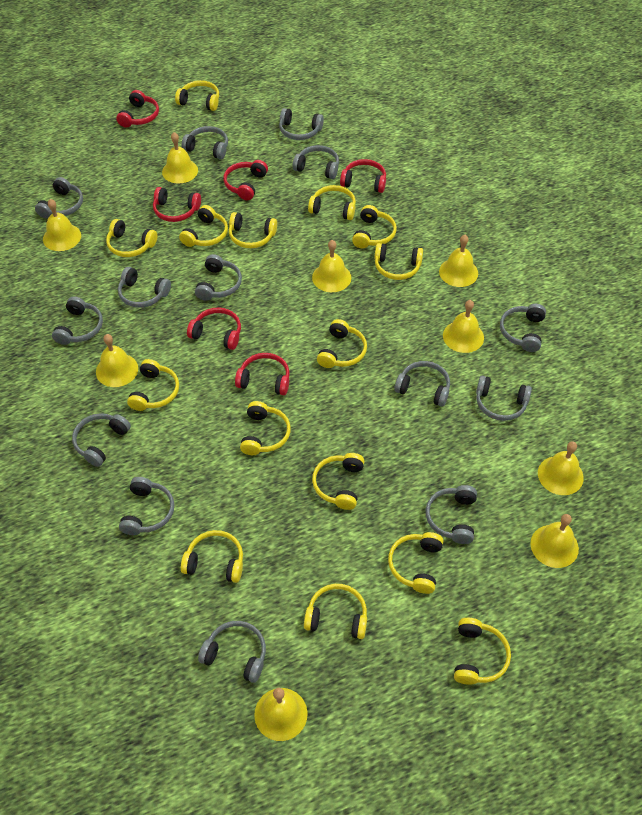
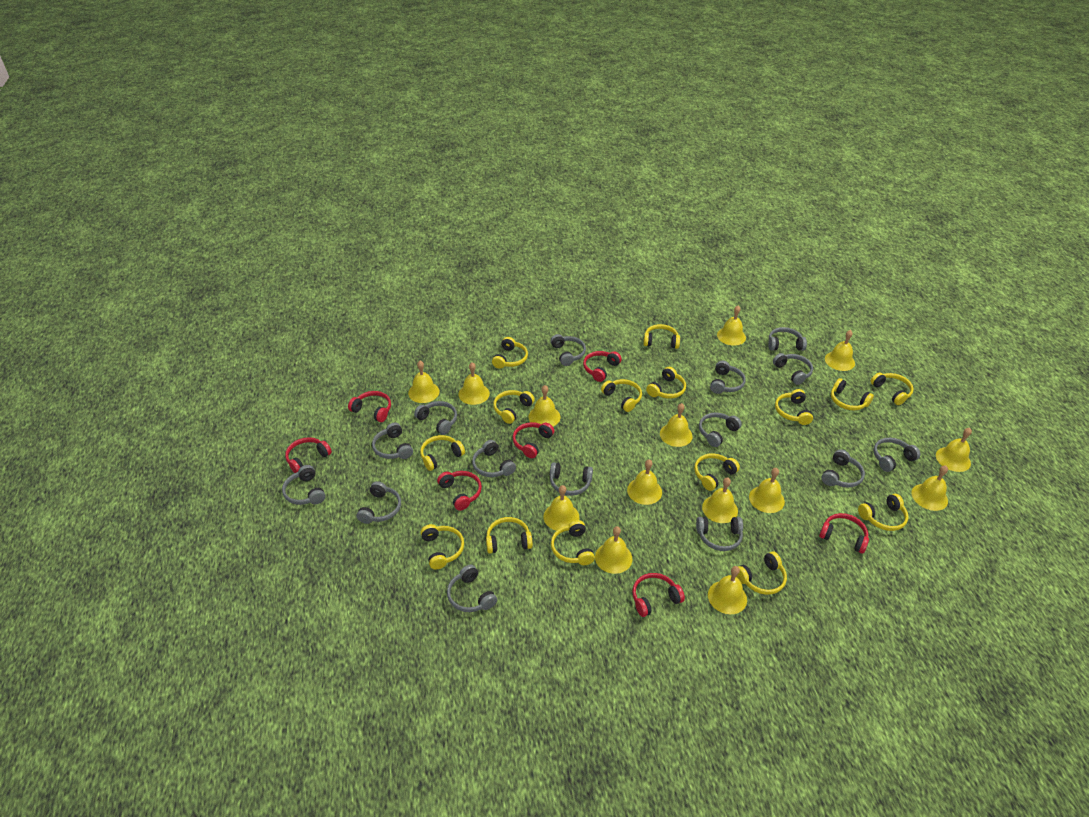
grey headphones: 14 -> 15
red headphones: 6 -> 7
yellow bell: 9 -> 14

